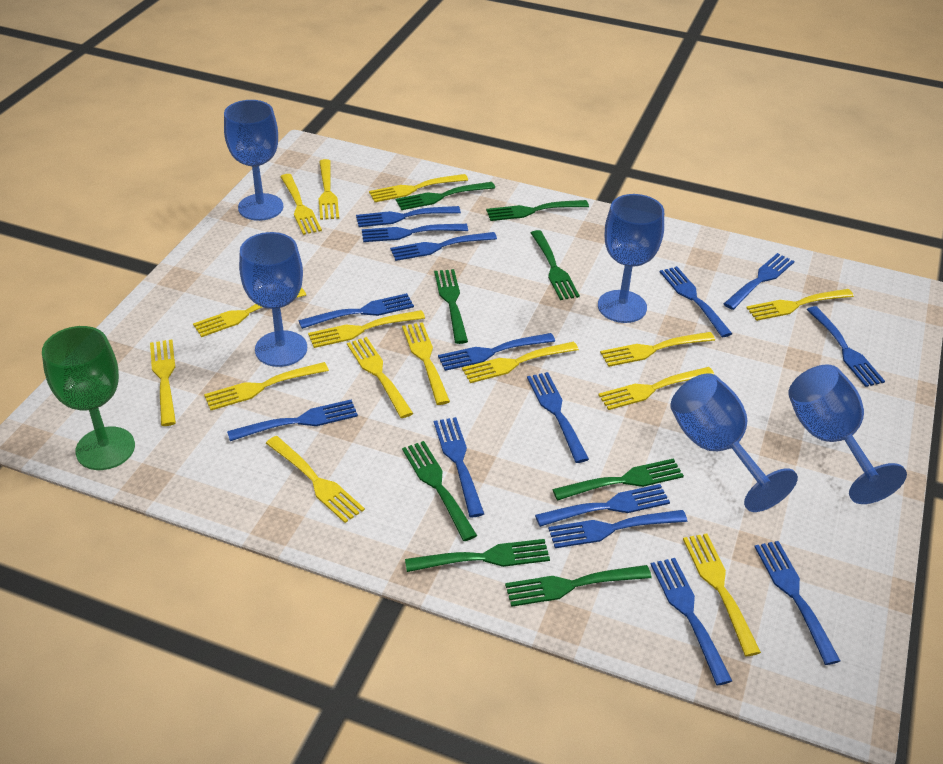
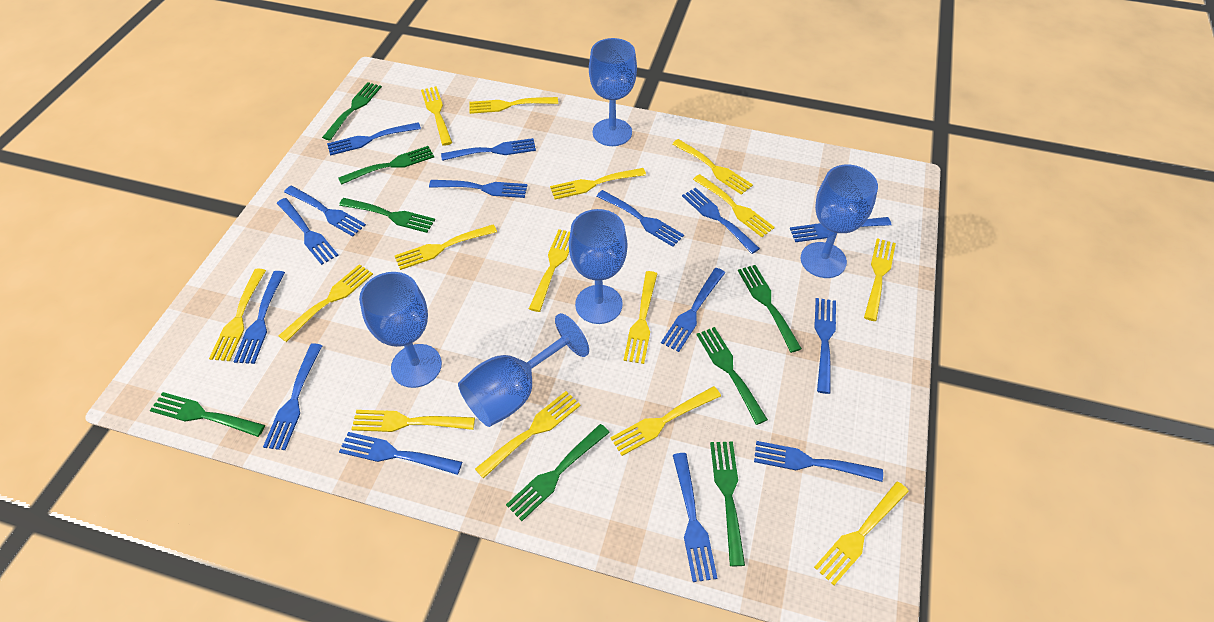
green goblet: 1 -> 0

